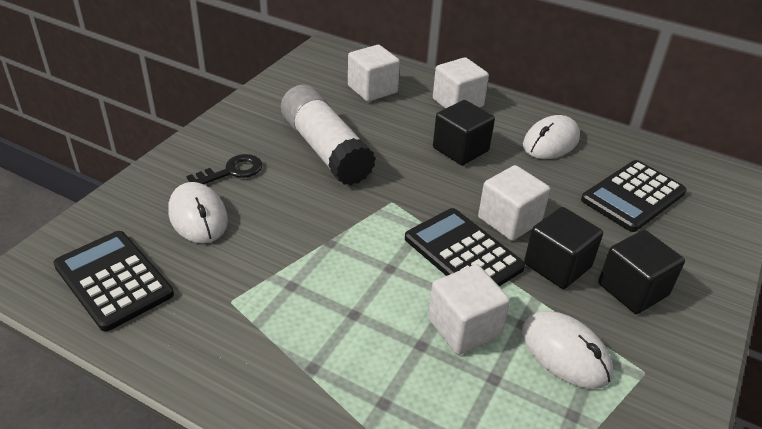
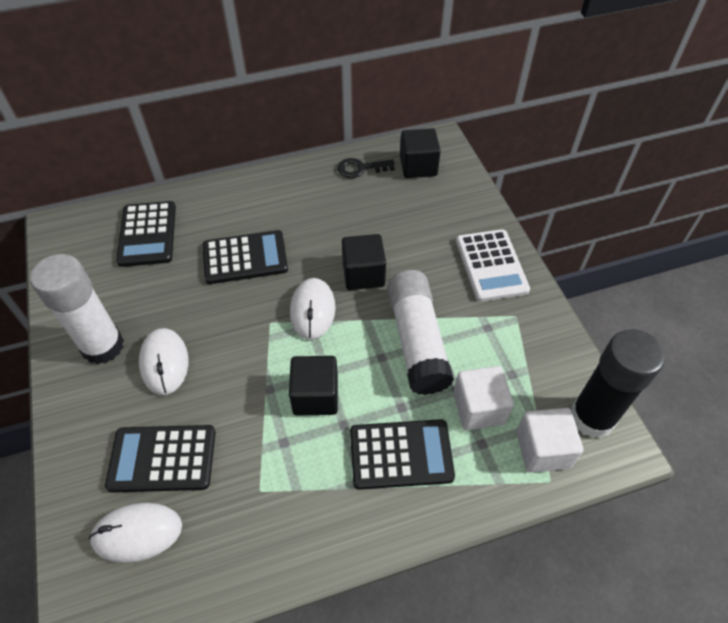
black calculator: 3 -> 4
black glue stick: 0 -> 1
white calculator: 0 -> 1
white cube: 4 -> 2
white glue stick: 1 -> 2

